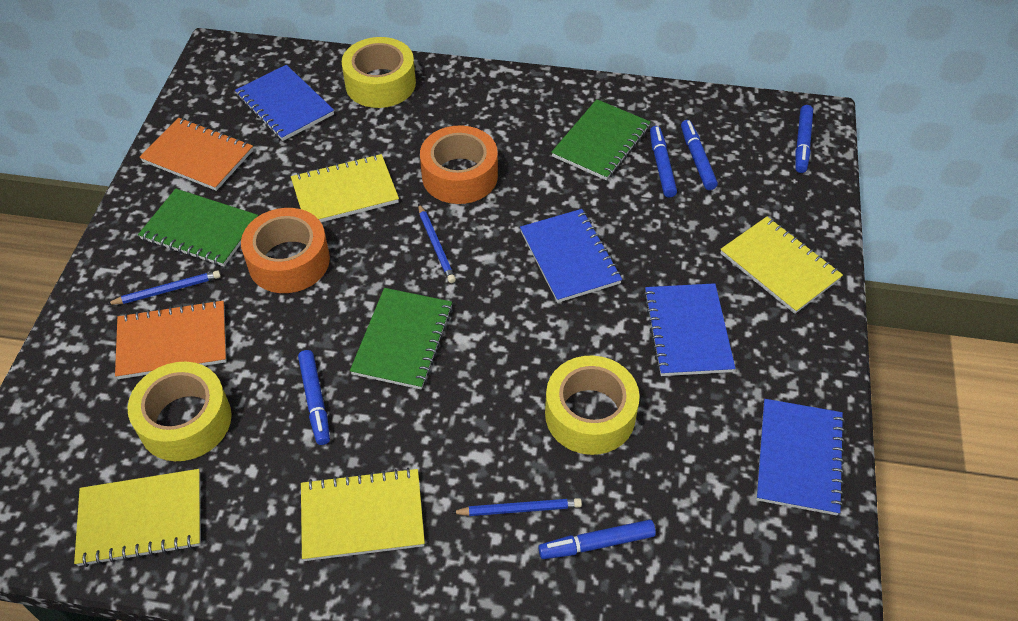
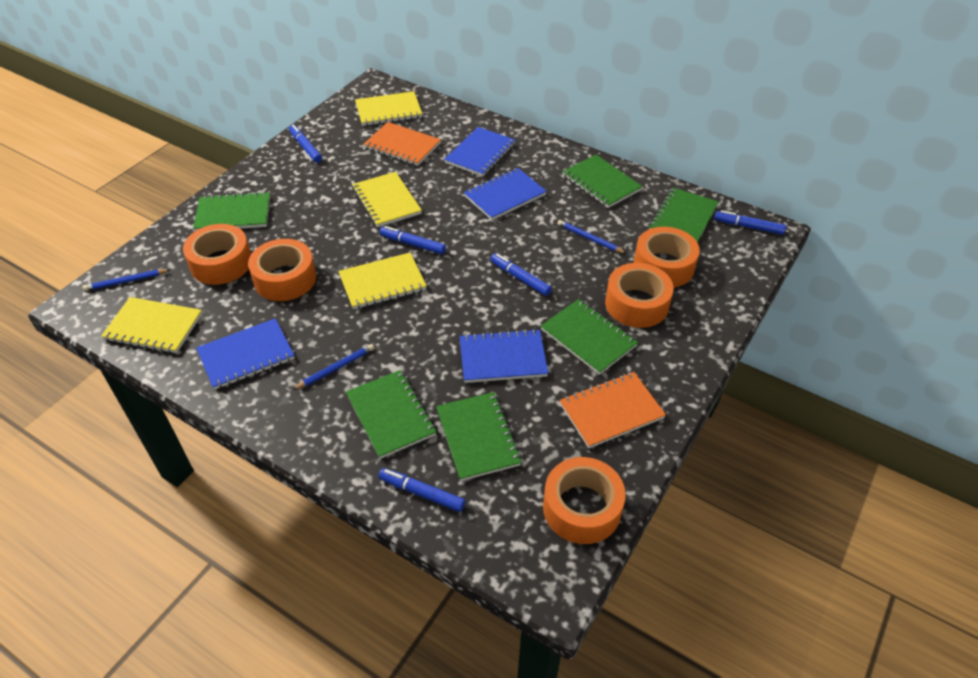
green notebook: 3 -> 6
orange tape: 2 -> 5
yellow tape: 3 -> 0

